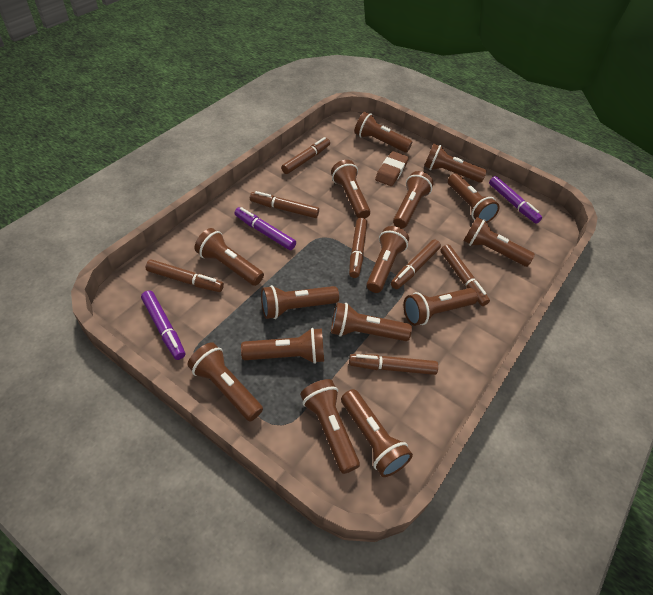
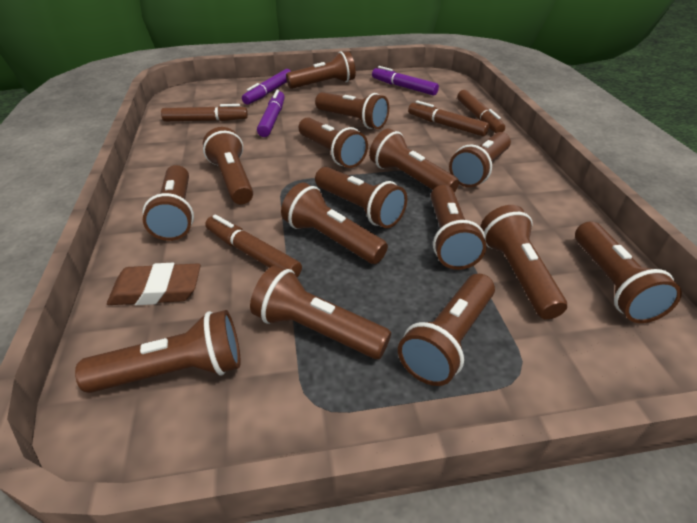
brown marker: 7 -> 4

